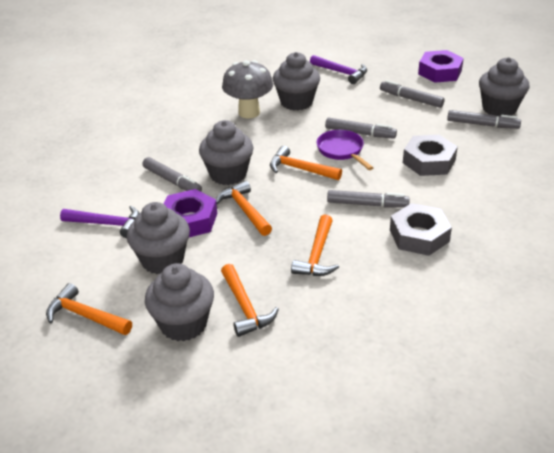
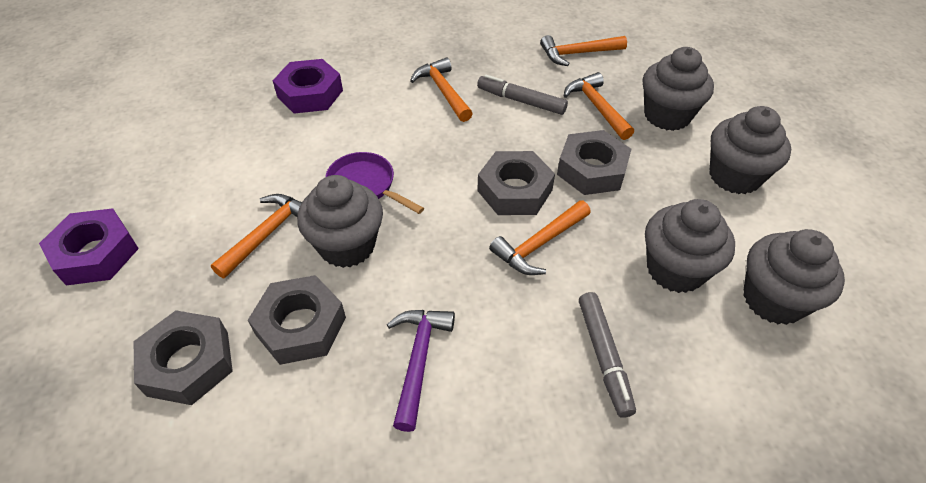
grey marker: 5 -> 2
grey mushroom: 1 -> 0
grey nut: 2 -> 4
purple hammer: 2 -> 1

